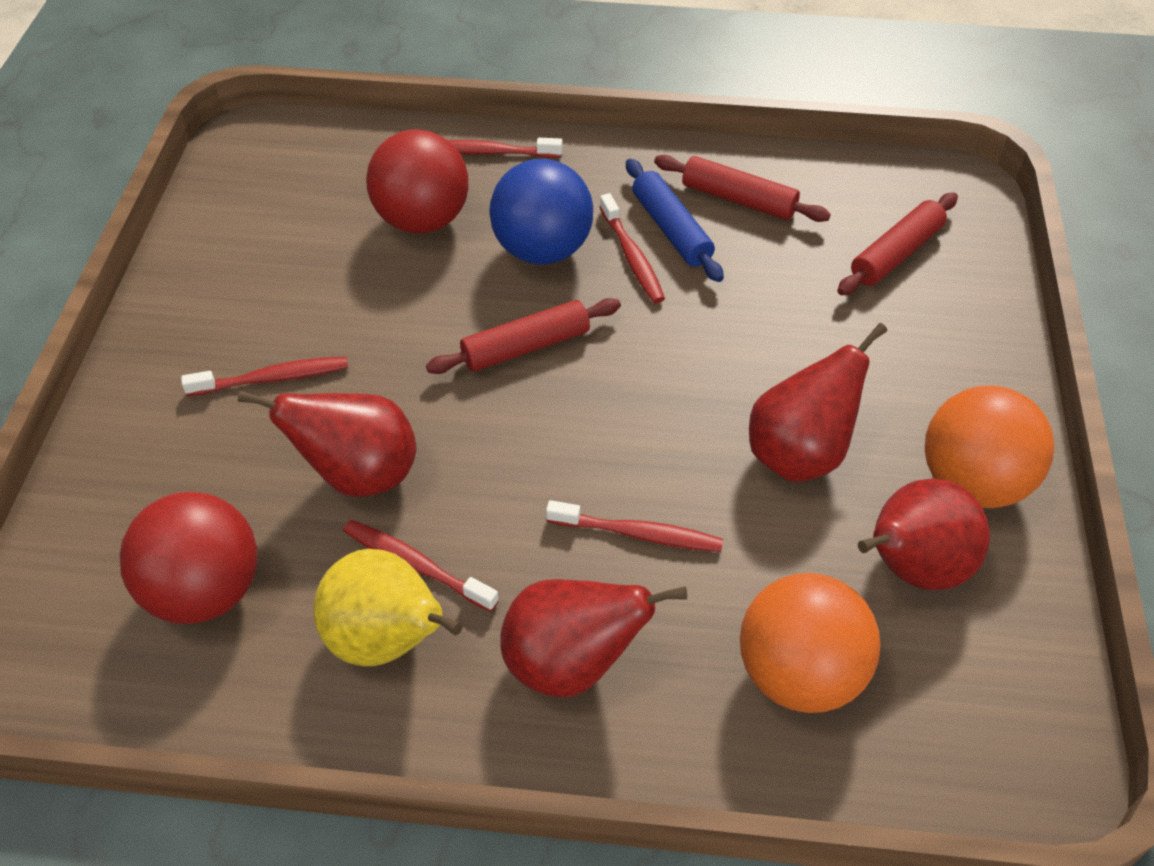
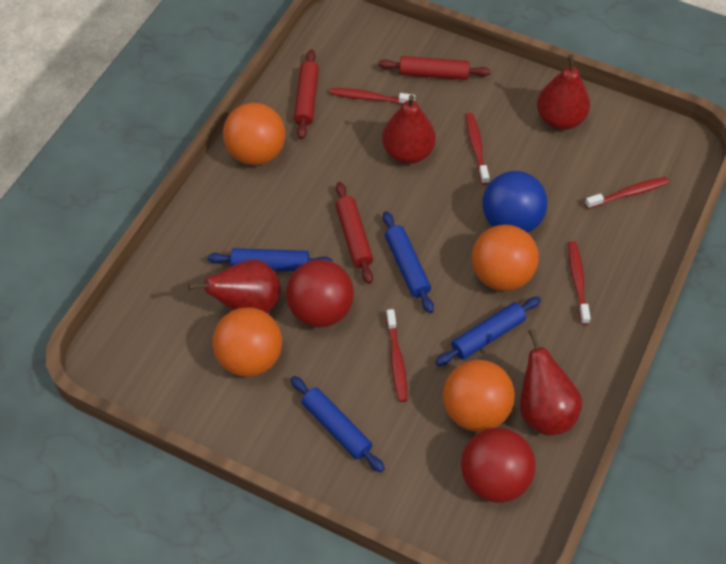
blue rolling pin: 1 -> 4
orange ball: 2 -> 4
yellow pear: 1 -> 0

